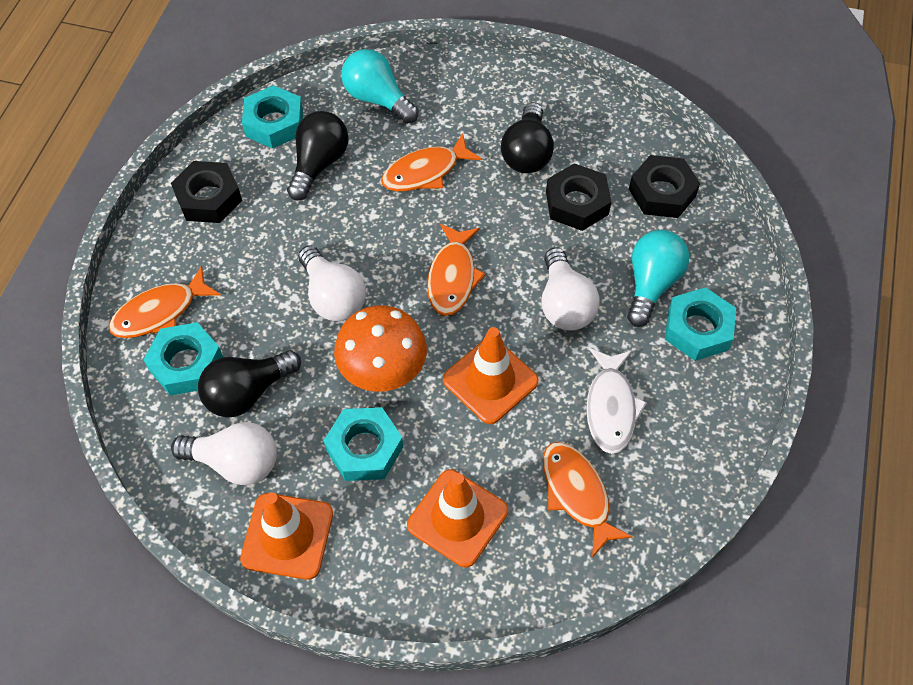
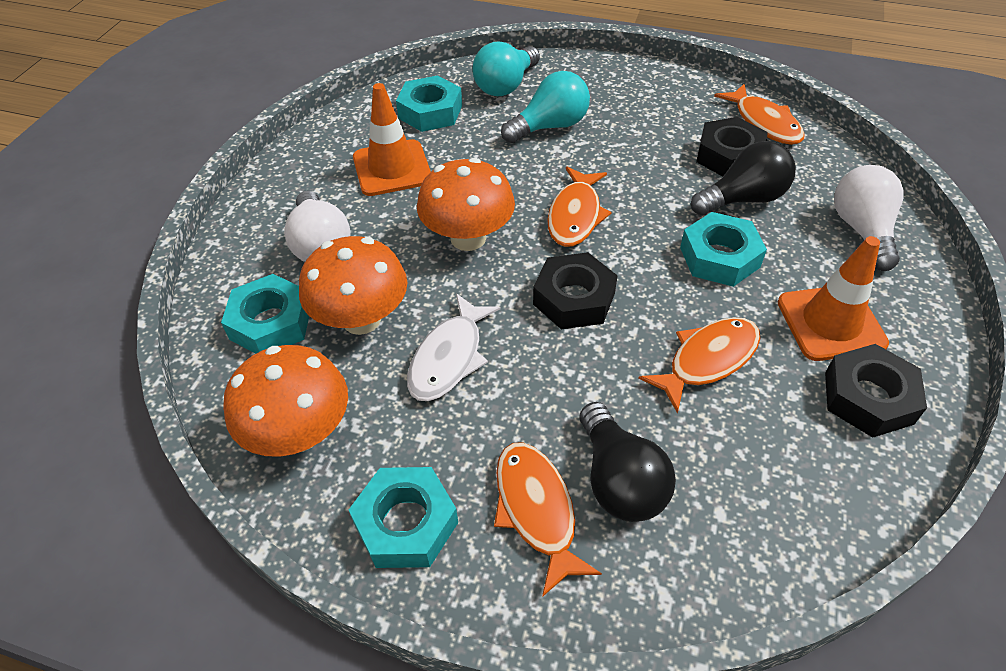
black light bulb: 3 -> 2
orange mushroom: 1 -> 3
orange traffic cone: 3 -> 2
white light bulb: 3 -> 2

